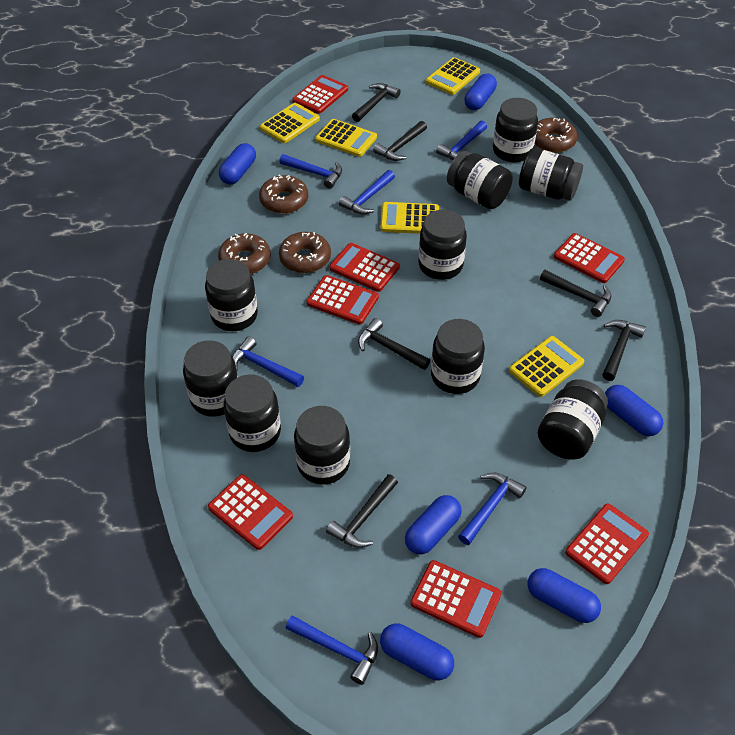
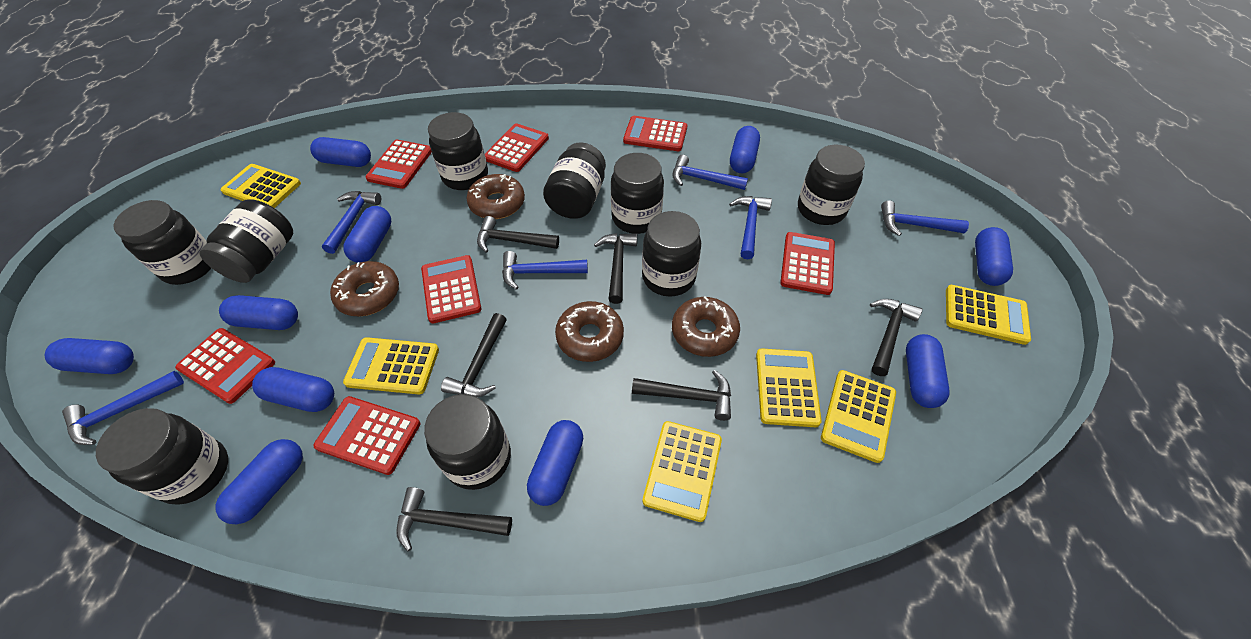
black jar: 10 -> 9
blue capsule: 6 -> 10
yellow calculator: 5 -> 6

